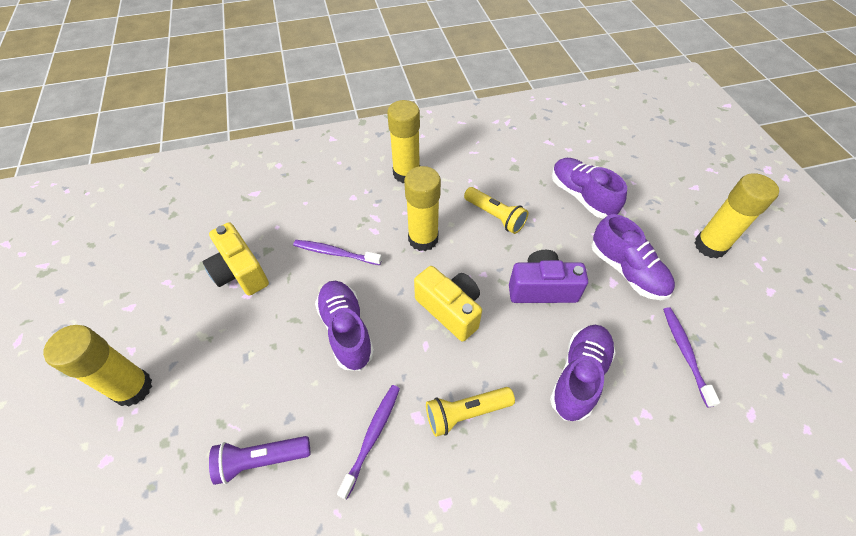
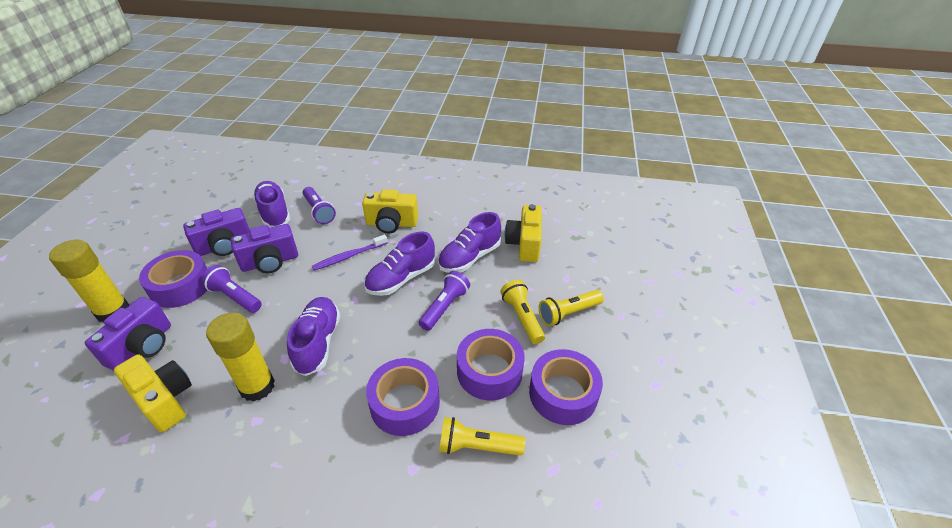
purple camera: 1 -> 3
purple flashlight: 1 -> 3
purple tape: 0 -> 4
purple toothbrush: 3 -> 1
yellow camera: 2 -> 3
yellow flashlight: 2 -> 3
yellow glue stick: 4 -> 2

